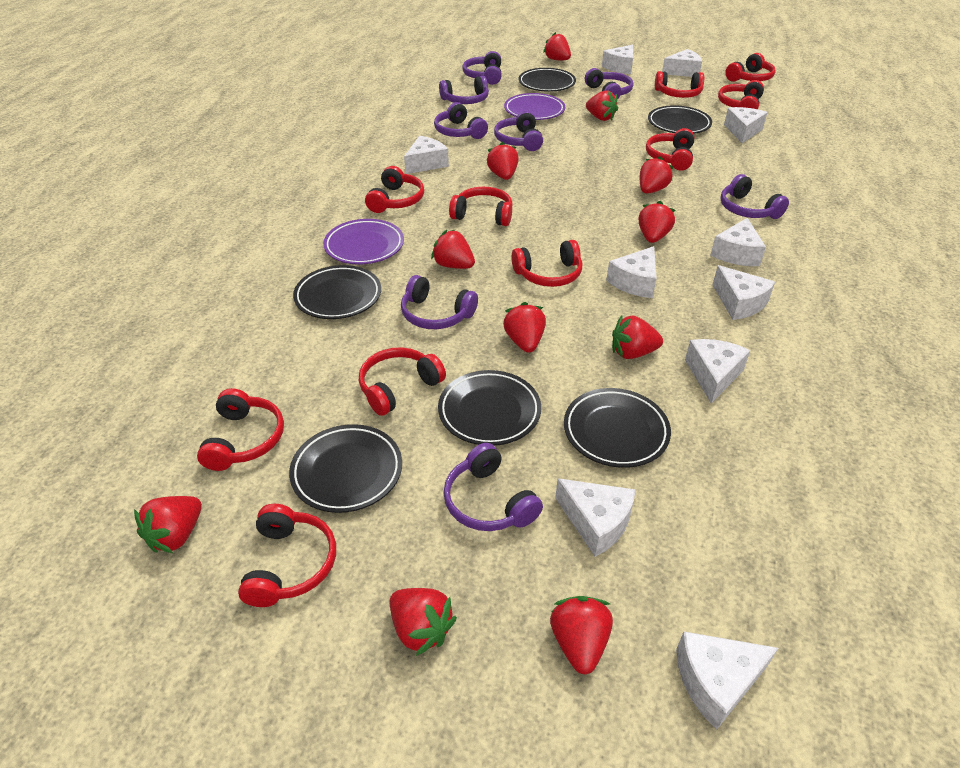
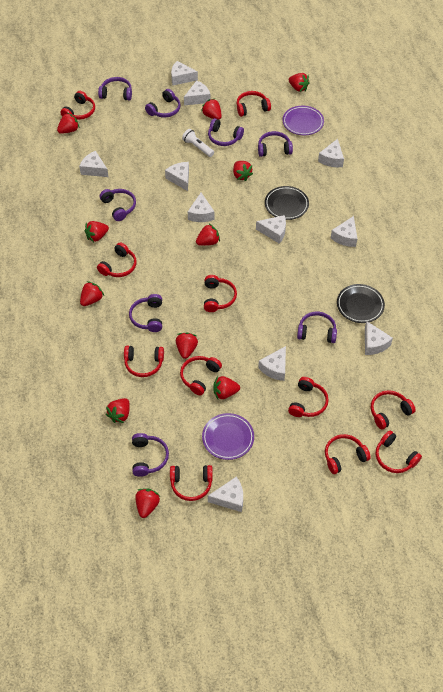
black plate: 6 -> 2
red headphones: 10 -> 11
white cheese: 10 -> 11
white flashlight: 0 -> 1

